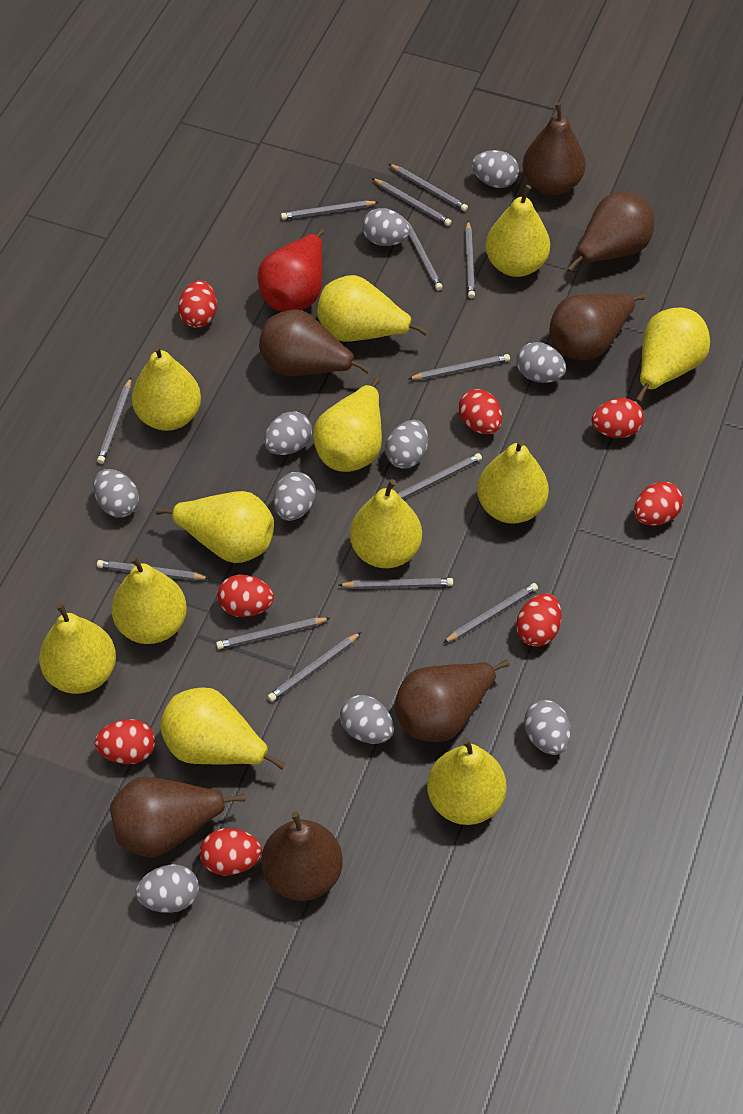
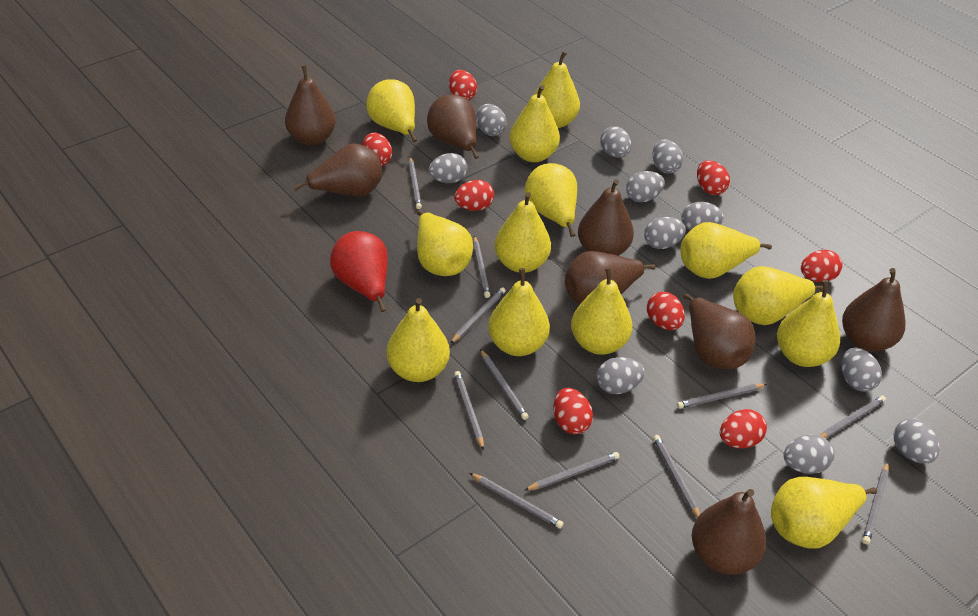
brown pear: 7 -> 8
grey egg: 10 -> 11
grey pencil: 13 -> 11
yellow pear: 12 -> 13

